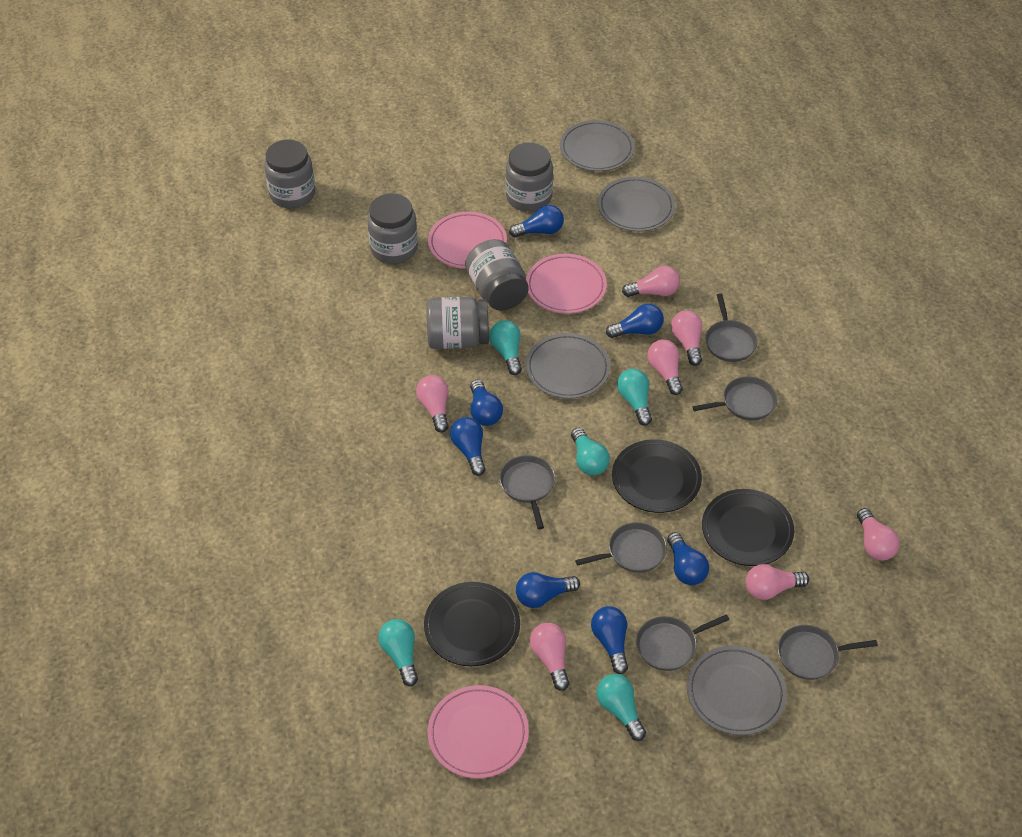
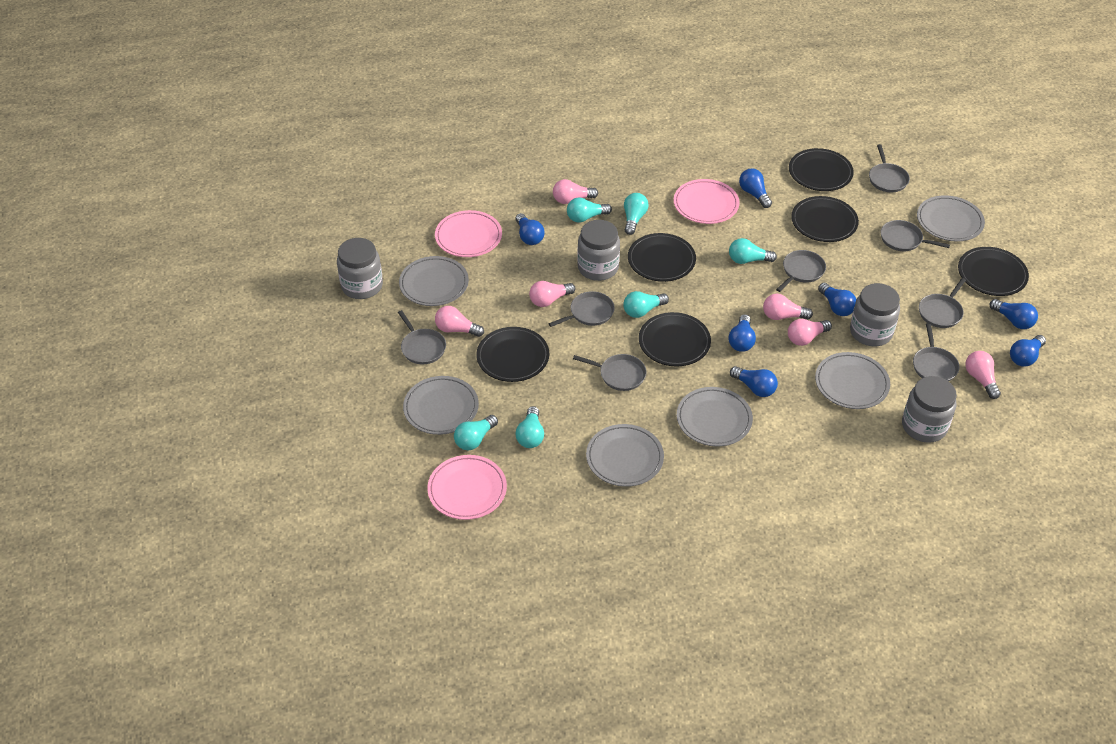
black plate: 3 -> 6
grey jar: 5 -> 4
grey pan: 6 -> 8
grey plate: 4 -> 6
pink light bulb: 7 -> 6
turquoise light bulb: 5 -> 6

